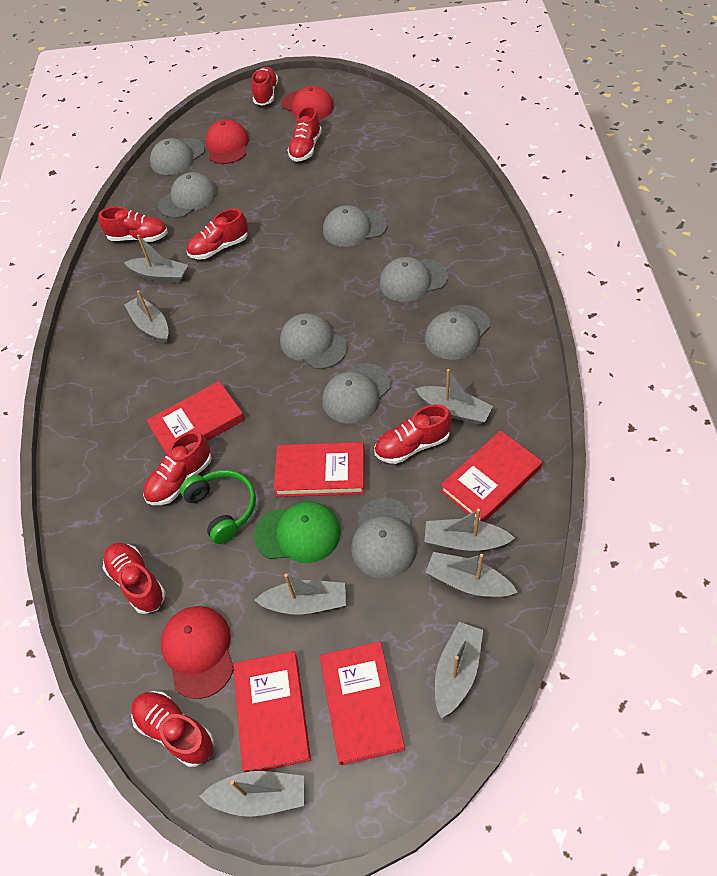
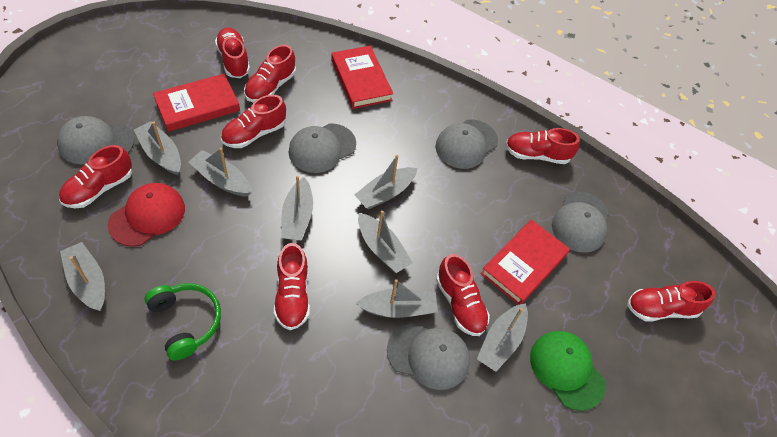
grey cap: 8 -> 5
red book: 5 -> 3
red cap: 3 -> 1

